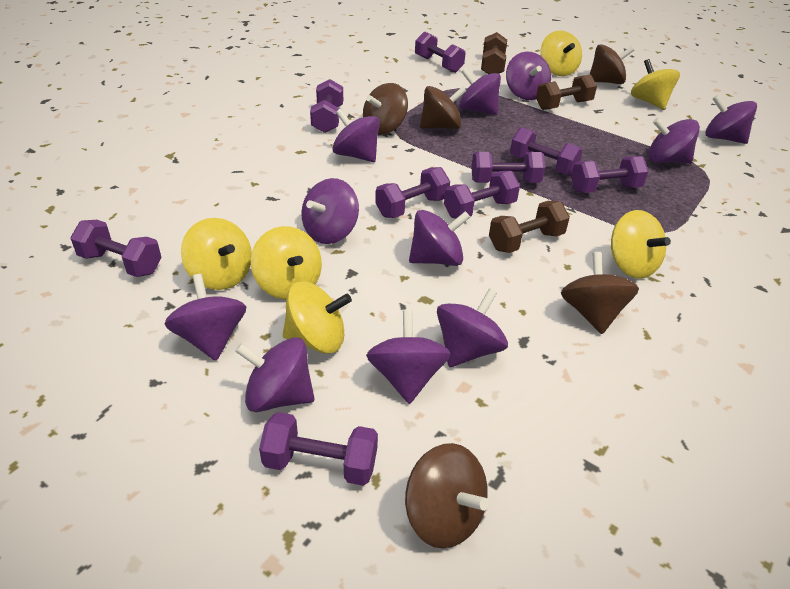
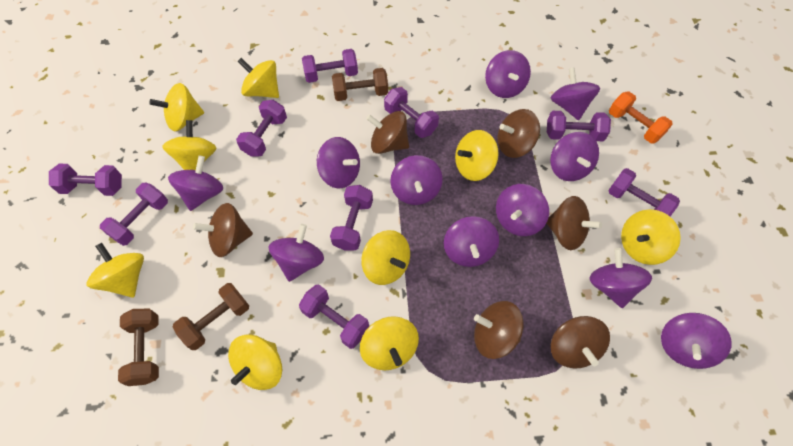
brown spinning top: 5 -> 6
orange dumbbell: 0 -> 1
yellow spinning top: 6 -> 9

